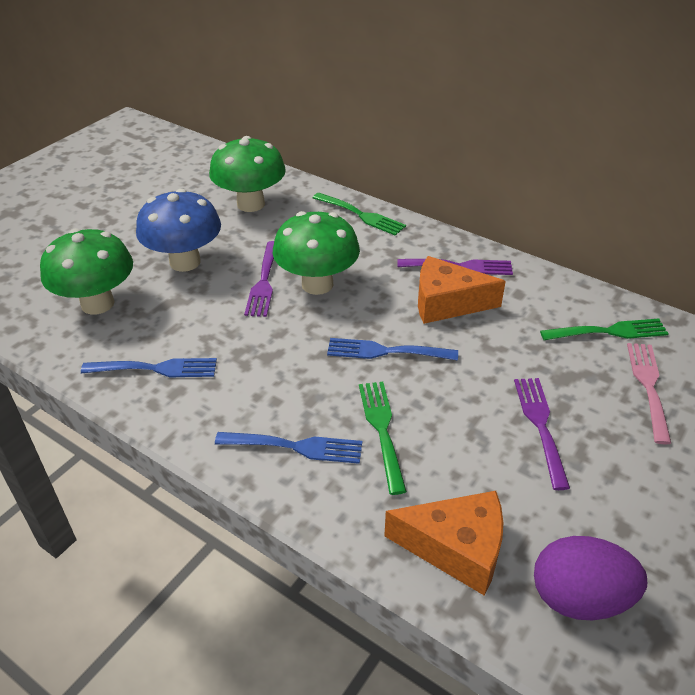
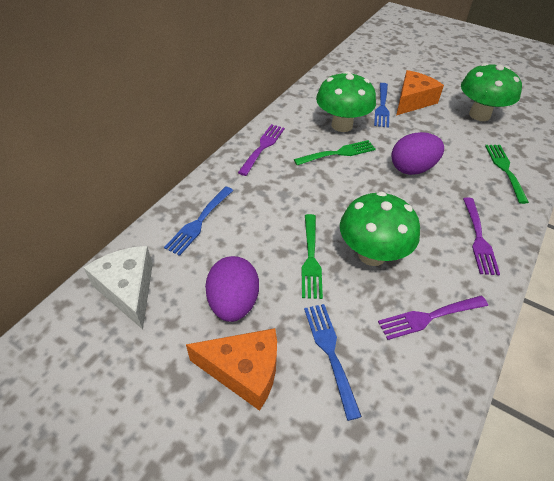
blue mushroom: 1 -> 0
pink fork: 1 -> 0
purple egg: 1 -> 2
white cheese: 0 -> 1

